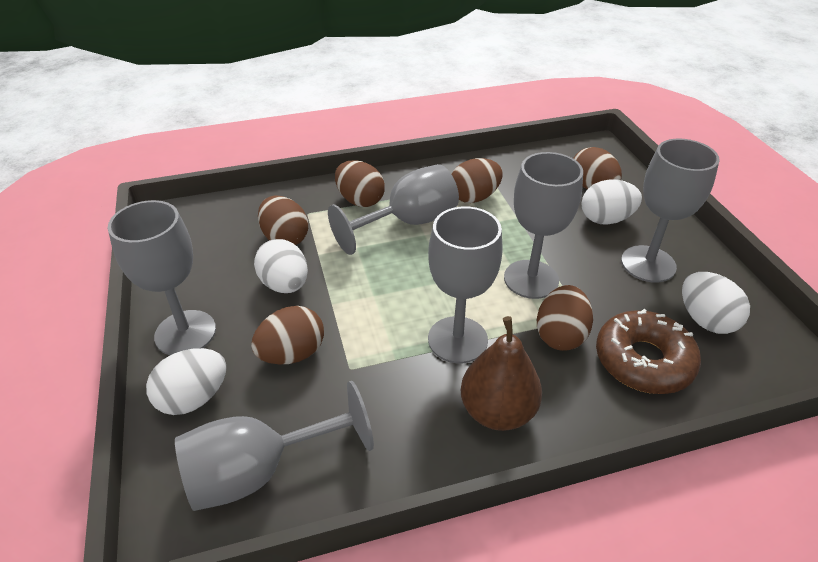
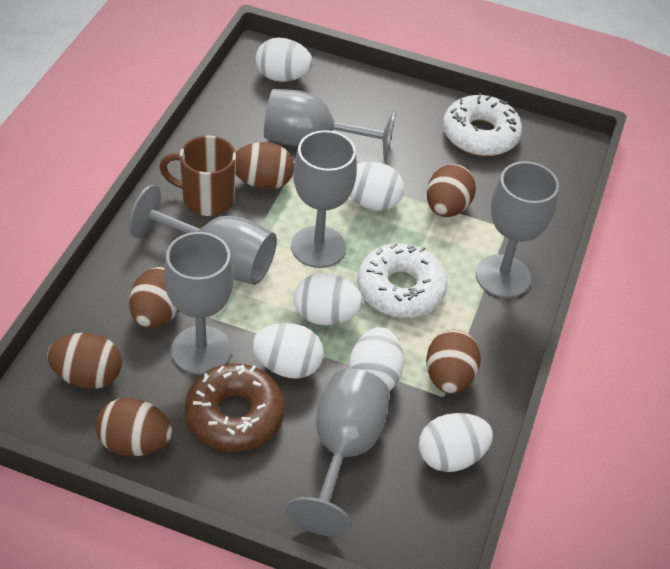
brown mug: 0 -> 1
brown pear: 1 -> 0
white donut: 0 -> 2
white egg: 4 -> 6

